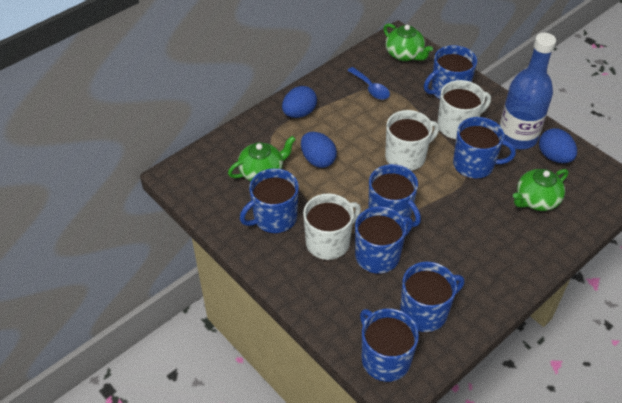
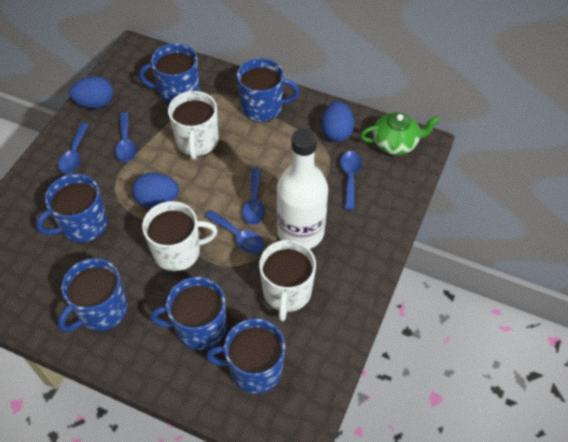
blue bottle: 1 -> 0
blue mug: 7 -> 6
blue spoon: 1 -> 5
green teapot: 3 -> 1
white bottle: 0 -> 1

